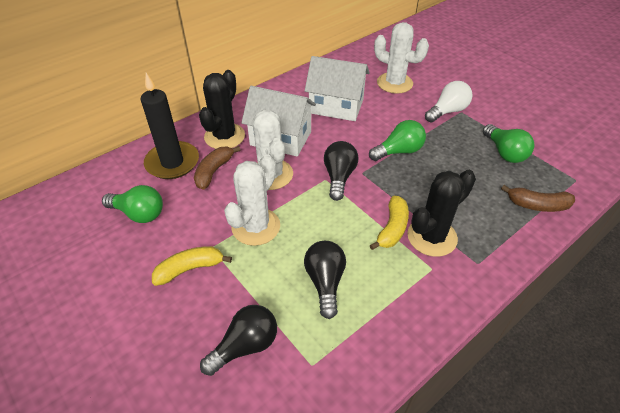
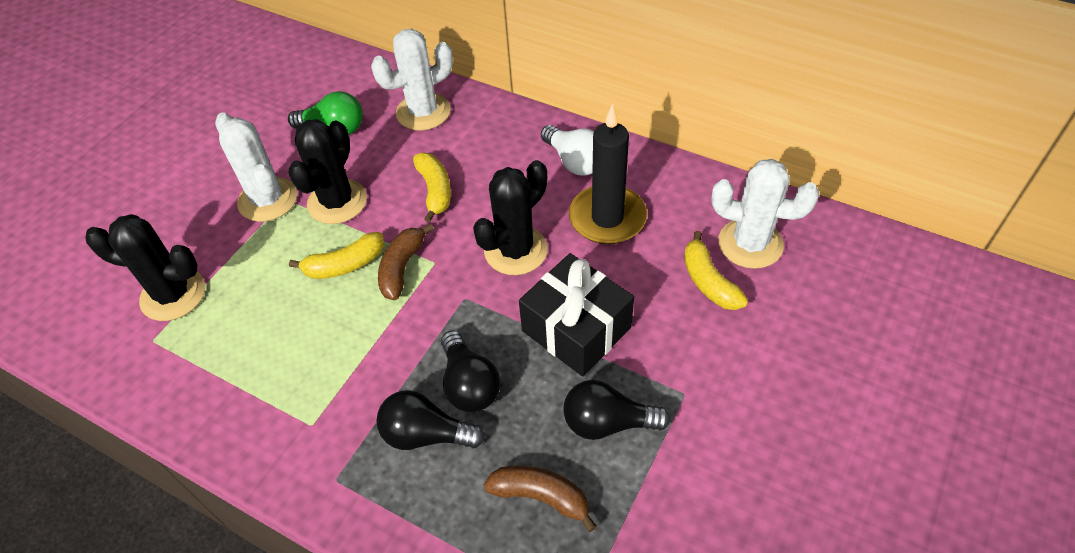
black cactus: 2 -> 3
black gift: 0 -> 1
green light bulb: 3 -> 1
white house: 2 -> 0
yellow banana: 2 -> 3

